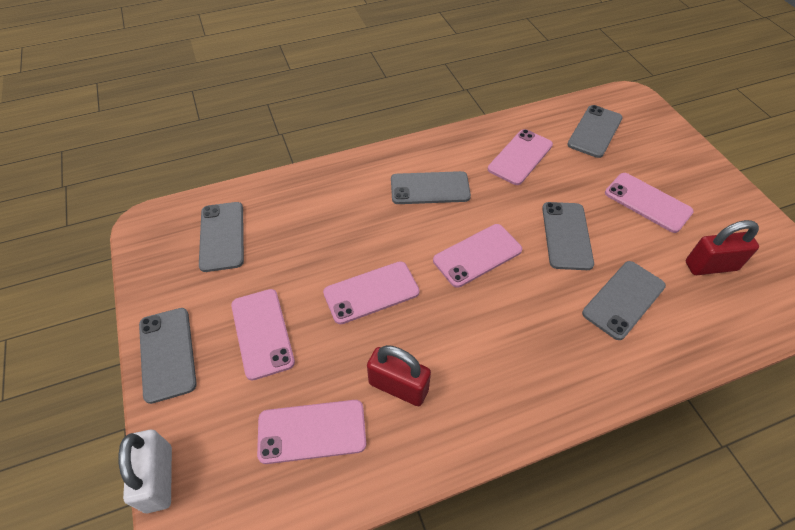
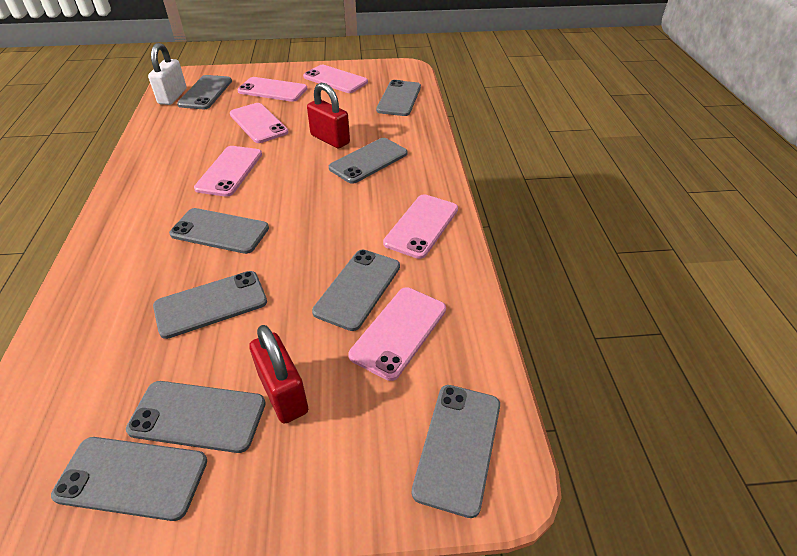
grey phone: 6 -> 9

